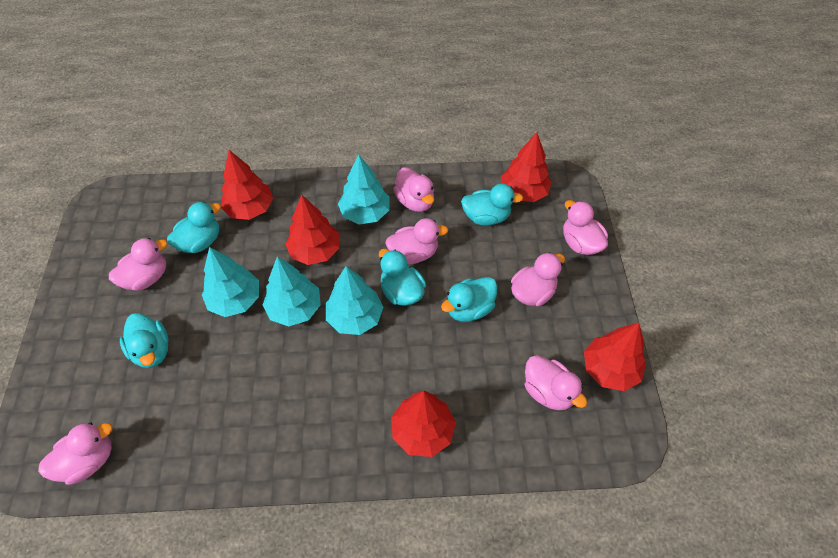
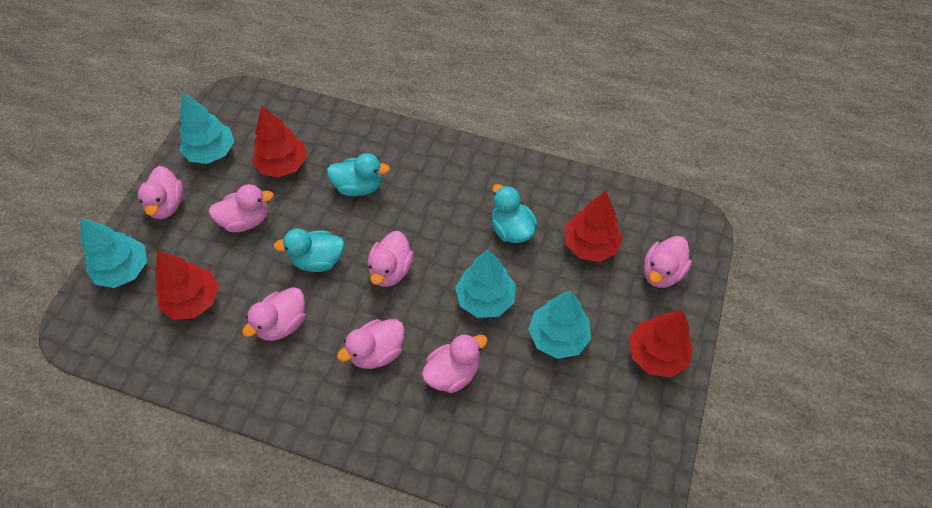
red tree: 5 -> 4
turquoise duck: 5 -> 3

